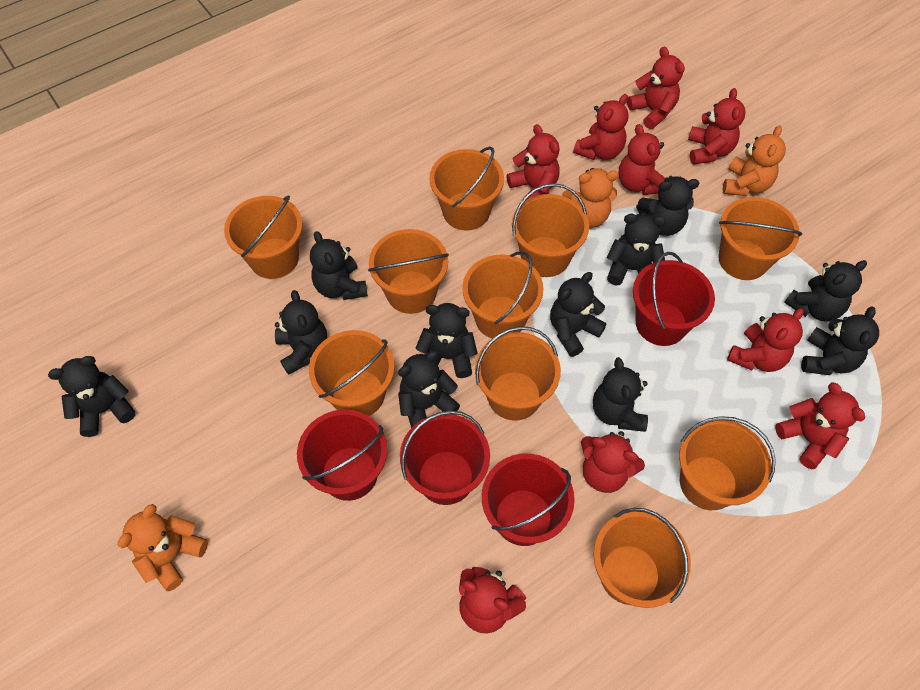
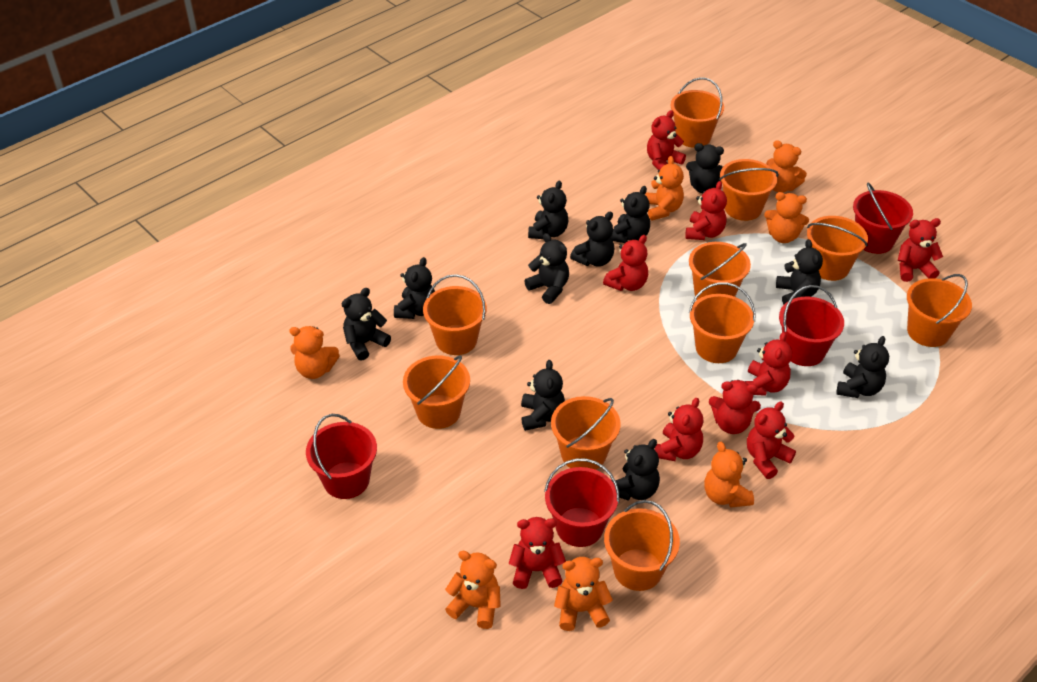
orange teddy bear: 3 -> 7

